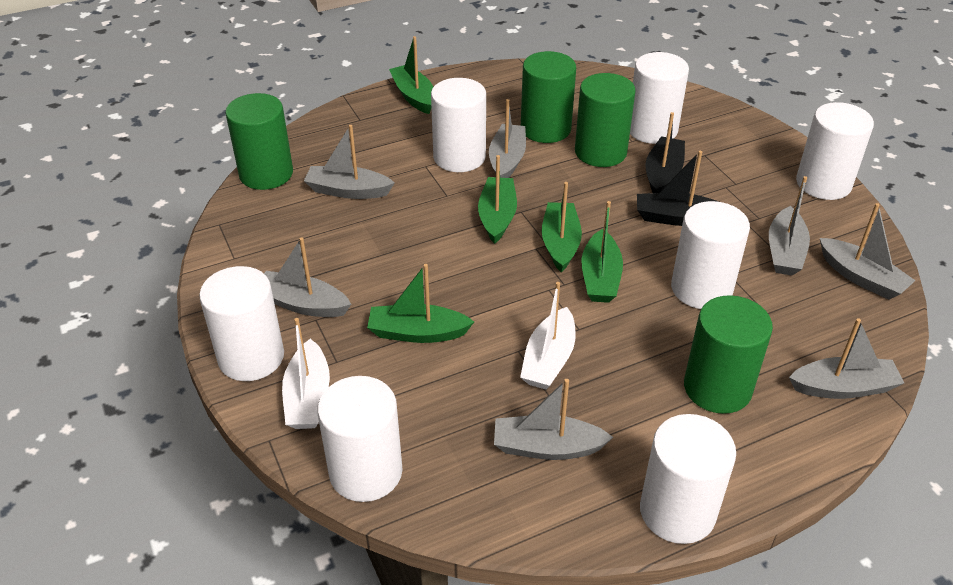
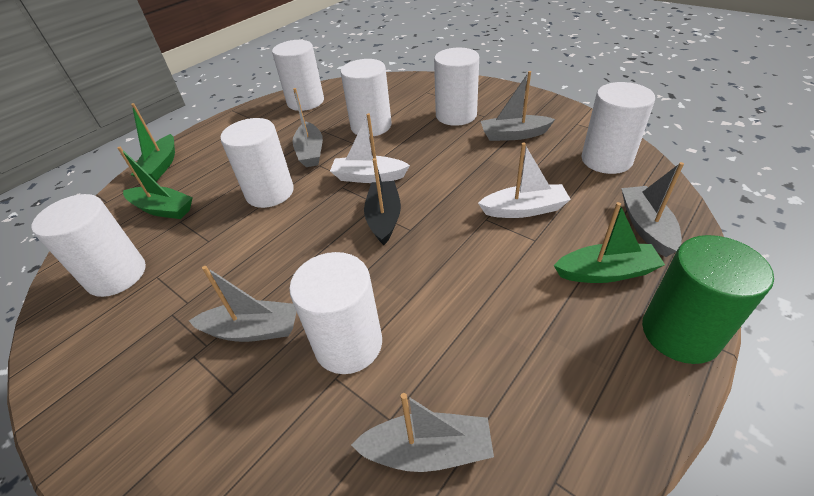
black boat: 2 -> 1
green boat: 5 -> 3
green cylinder: 4 -> 1
grey boat: 7 -> 5

